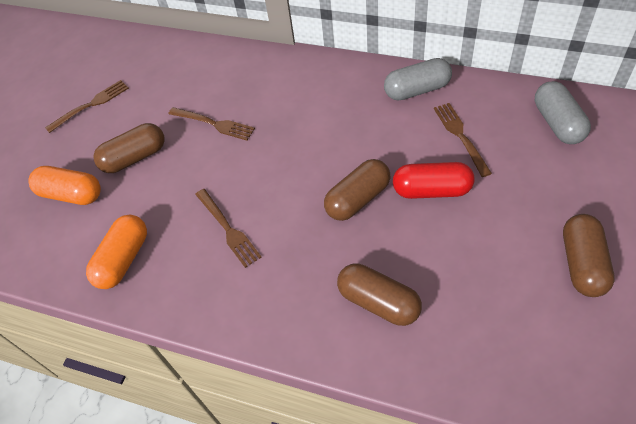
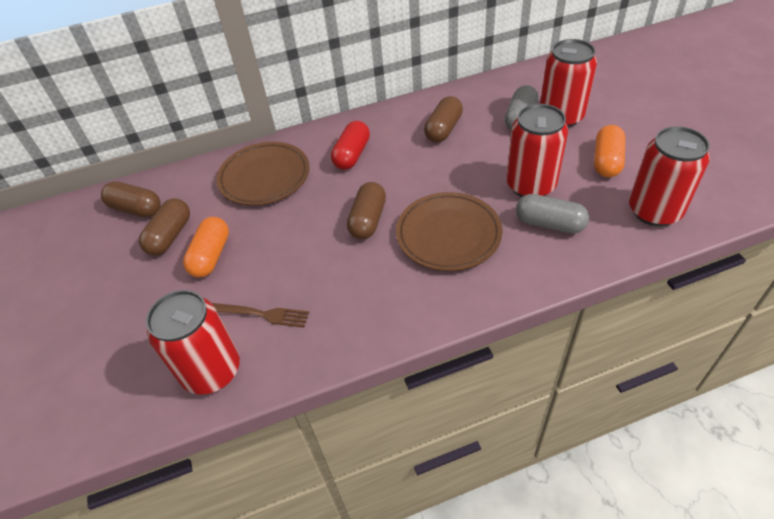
brown fork: 4 -> 1
brown plate: 0 -> 2
red can: 0 -> 4

